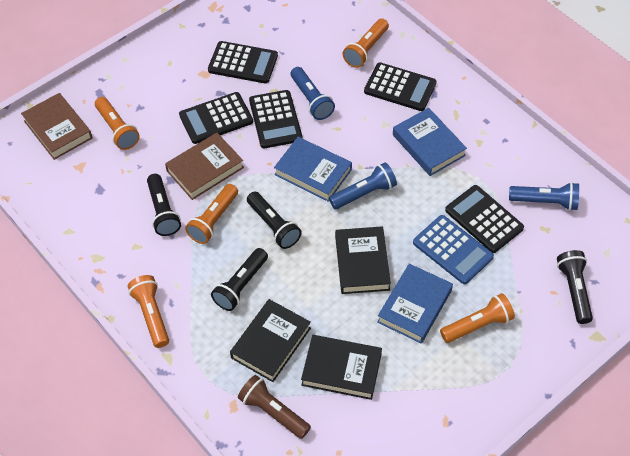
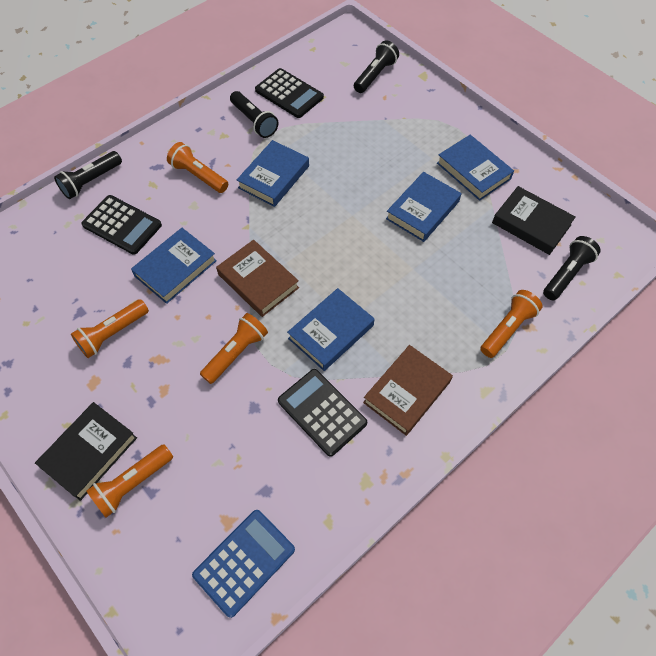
black book: 3 -> 2
black calculator: 5 -> 3
blue book: 3 -> 5
blue flashlight: 3 -> 0
brown flashlight: 1 -> 0

